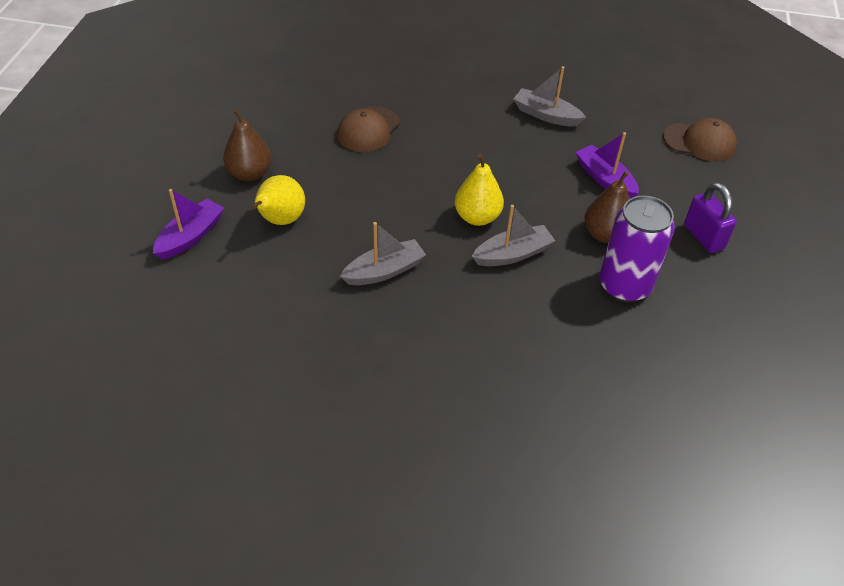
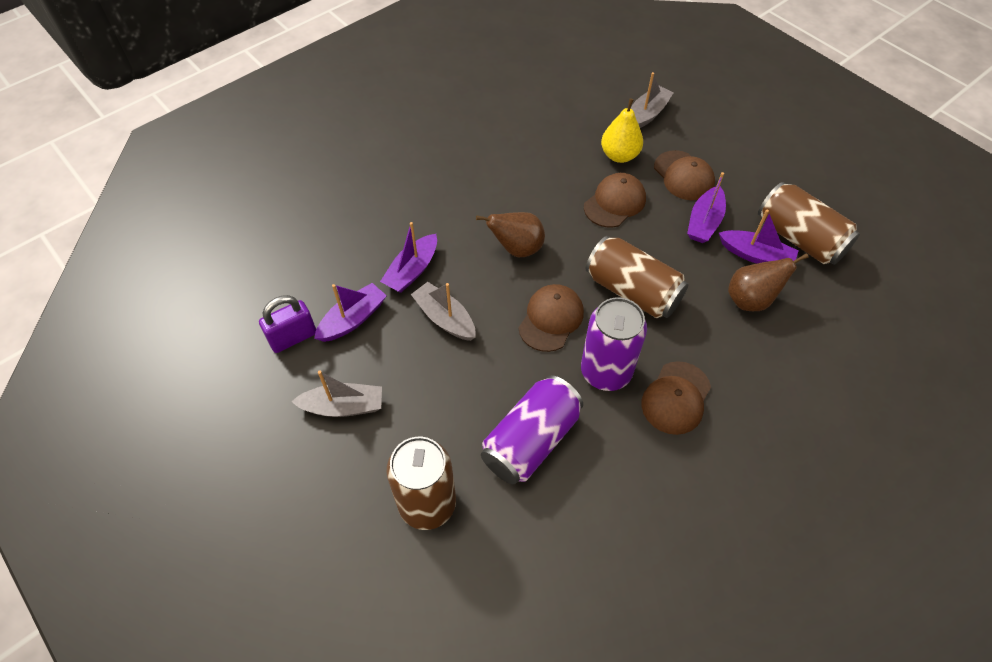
brown can: 0 -> 3
brown cap: 2 -> 4
purple boat: 2 -> 4
purple can: 1 -> 2
yellow pear: 2 -> 1

